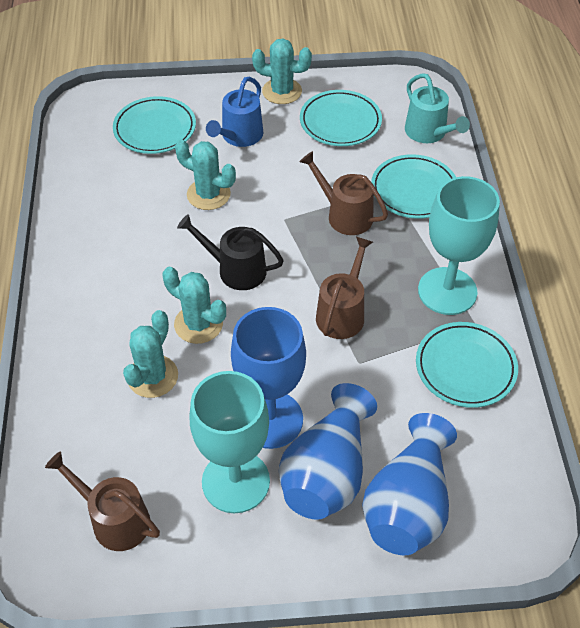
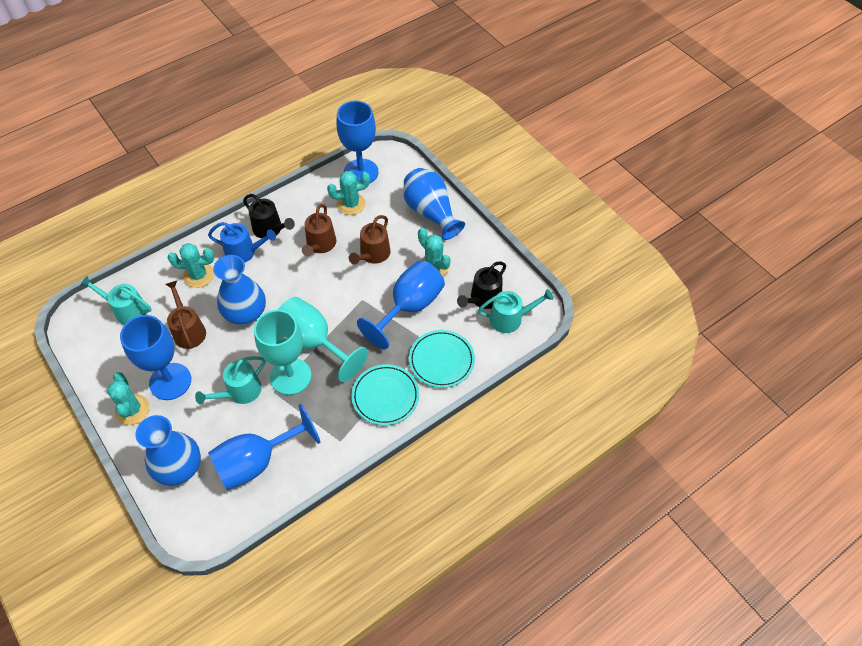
black watering can: 1 -> 2
blue goblet: 1 -> 4
blue vase: 2 -> 3
turquoise plate: 4 -> 2
turquoise watering can: 1 -> 3

